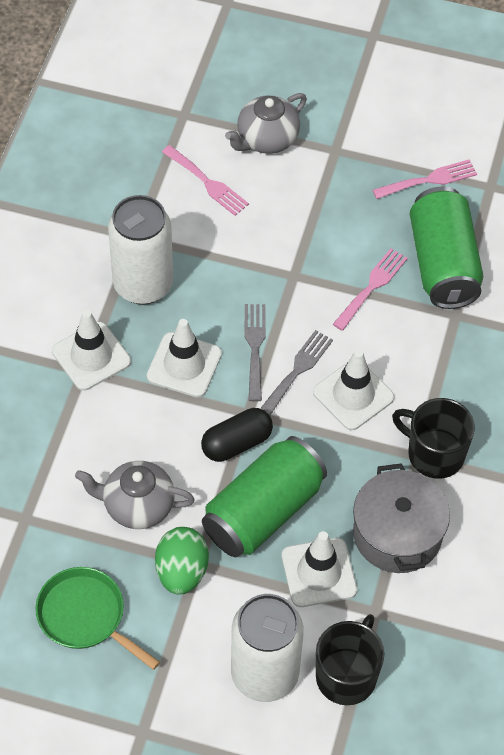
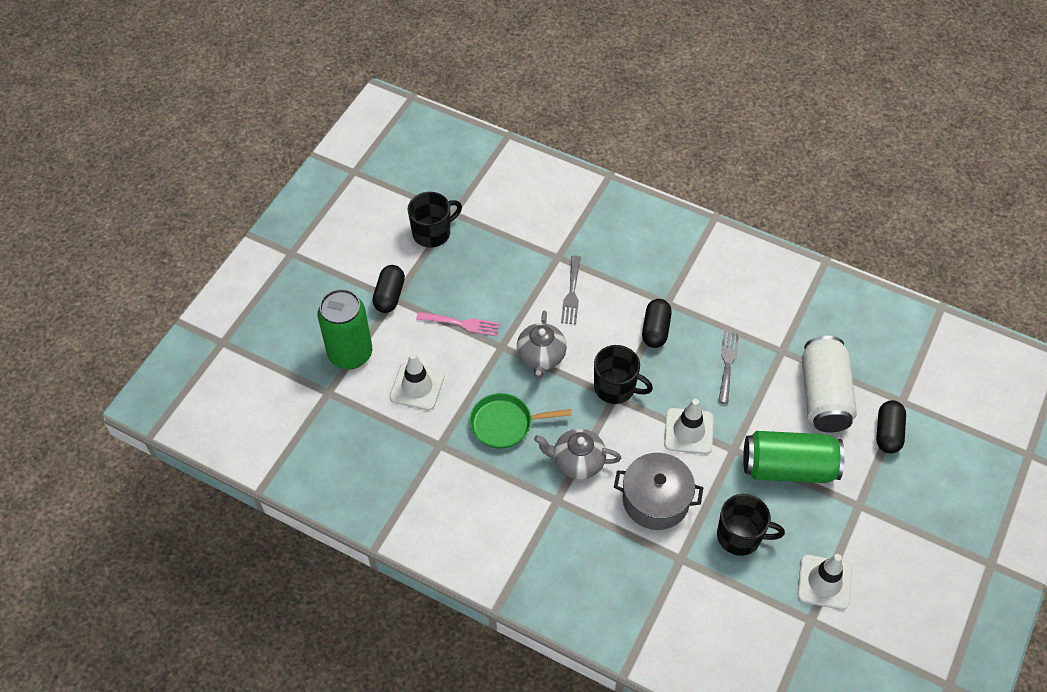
black capsule: 1 -> 3
black mug: 2 -> 3
green egg: 1 -> 0
pink fork: 3 -> 1
white can: 2 -> 1
white traffic cone: 4 -> 3

